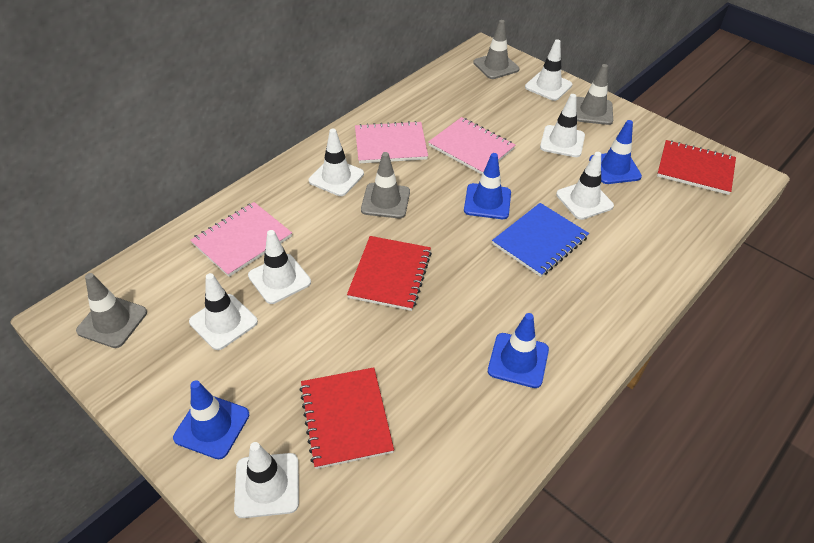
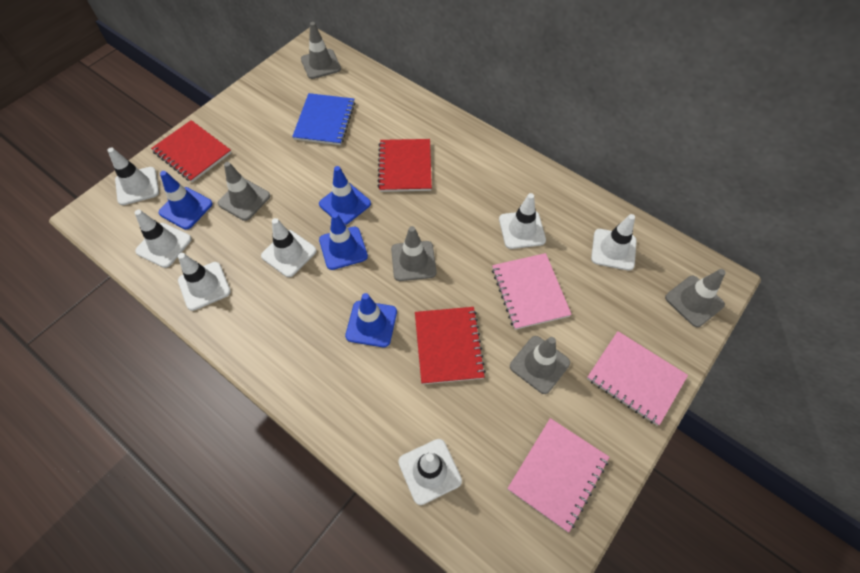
grey traffic cone: 4 -> 5

